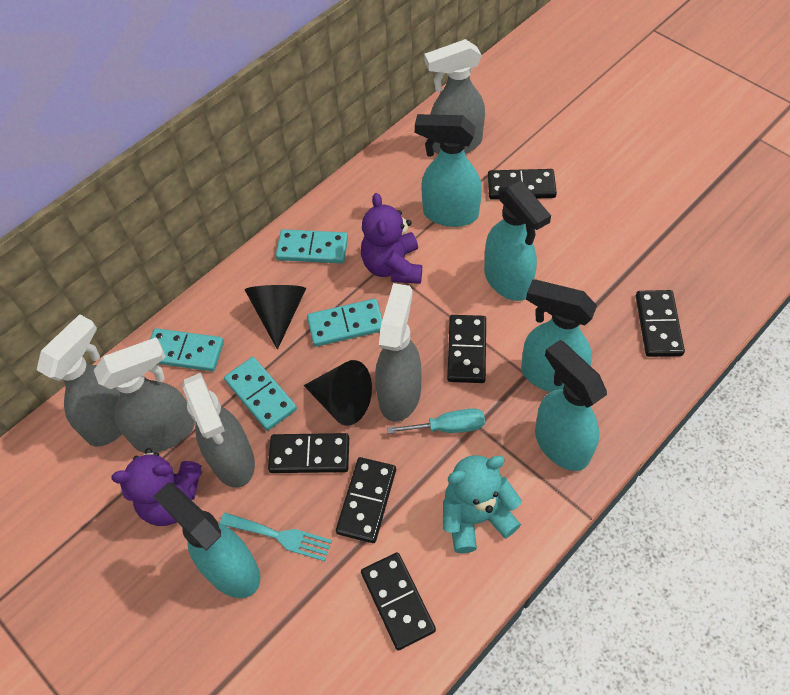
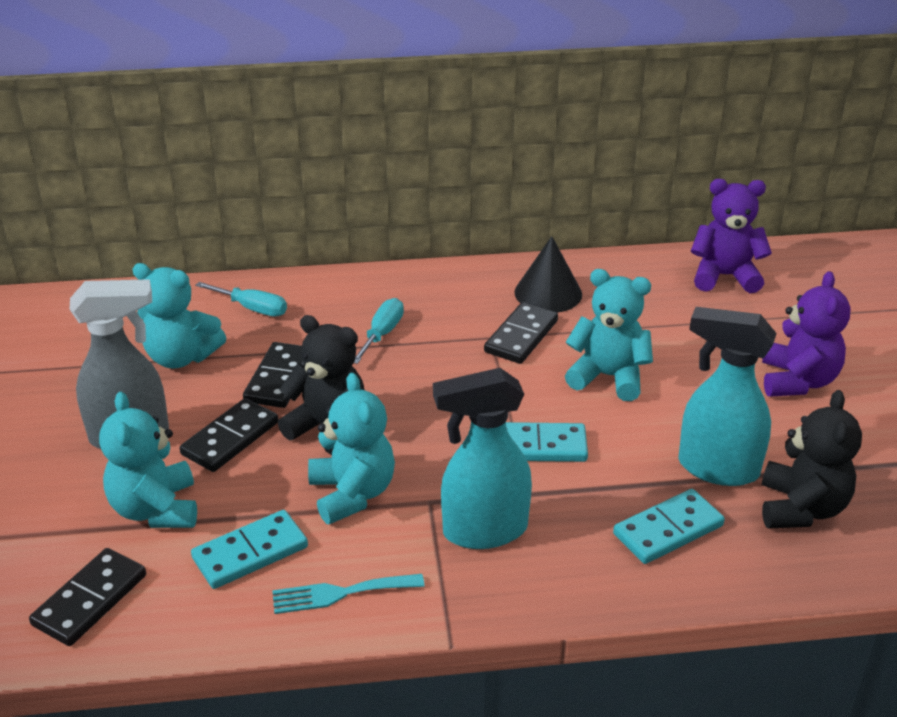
black cone: 2 -> 1
black domino: 6 -> 4
black teddy bear: 0 -> 2
grey spray bottle: 5 -> 1
turquoise domino: 4 -> 3
turquoise screwdriver: 1 -> 2
turquoise spray bottle: 5 -> 2
turquoise teddy bear: 1 -> 4

